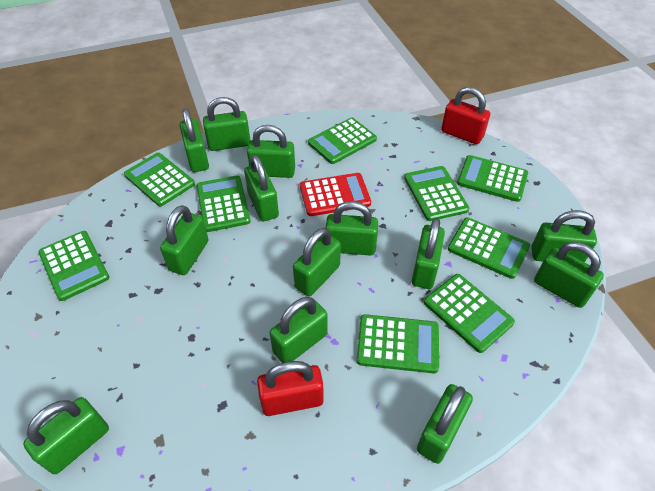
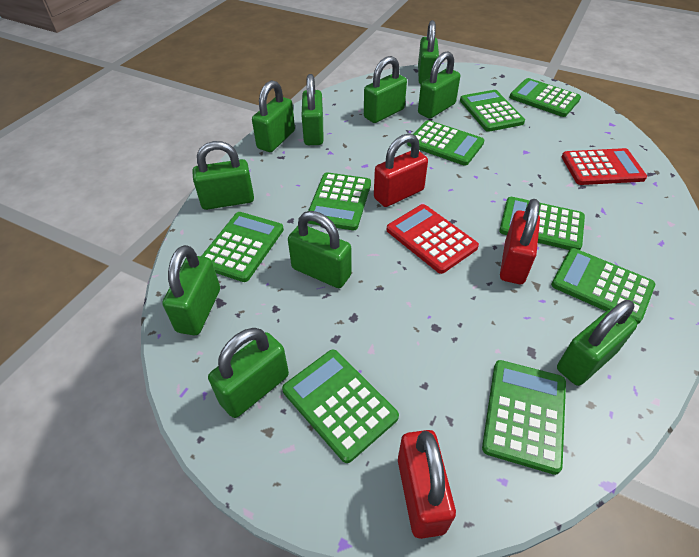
green padlock: 13 -> 10
red calculator: 1 -> 2
red padlock: 2 -> 3

